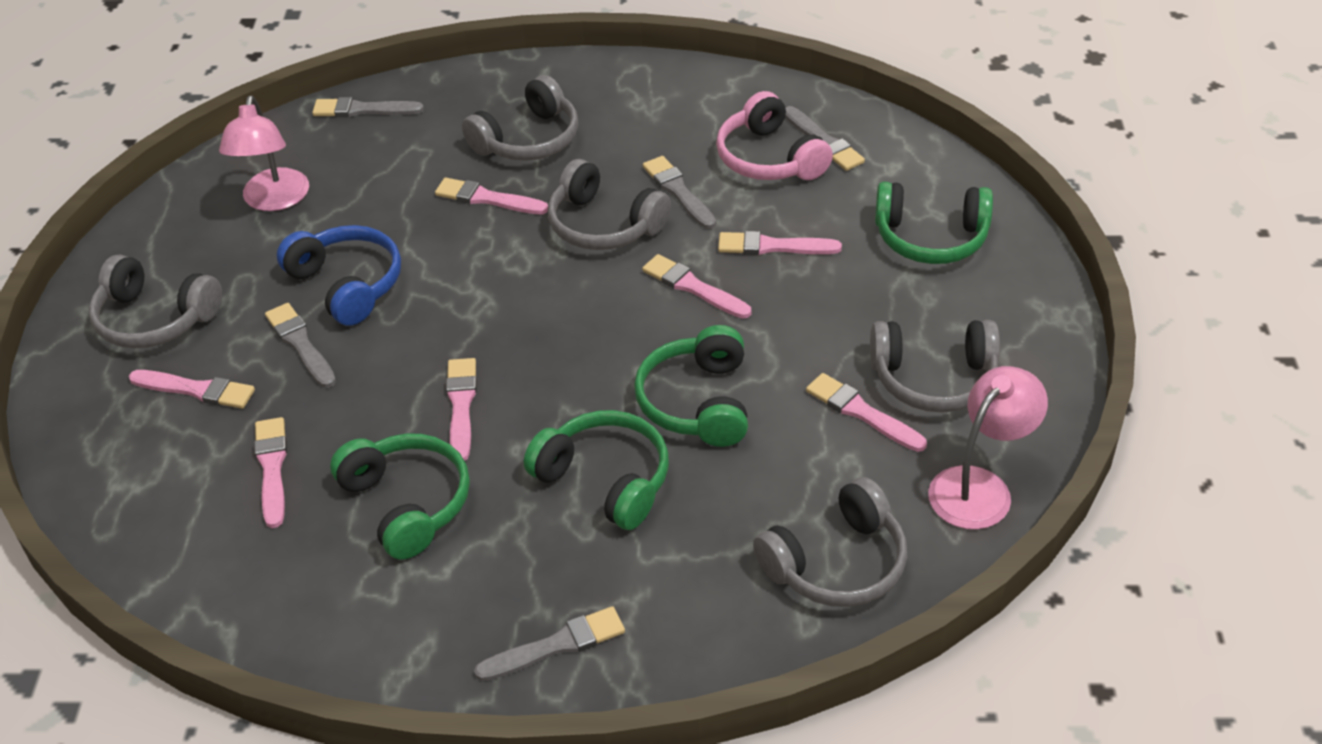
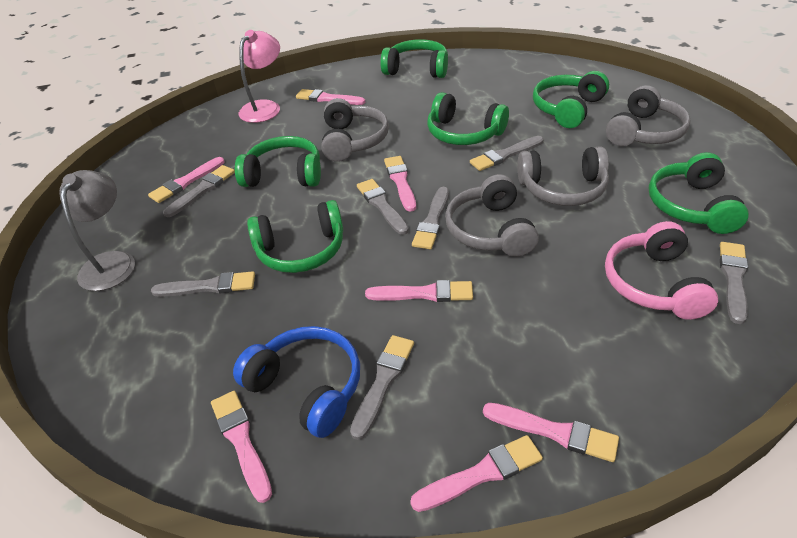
green headphones: 4 -> 6
grey brush: 5 -> 7
grey headphones: 5 -> 4
grey lamp: 0 -> 1
pink lamp: 2 -> 1

